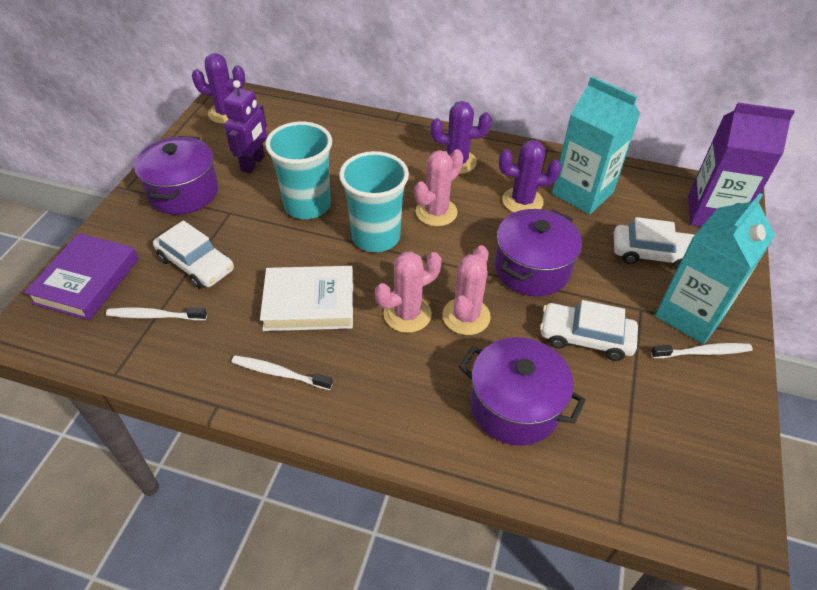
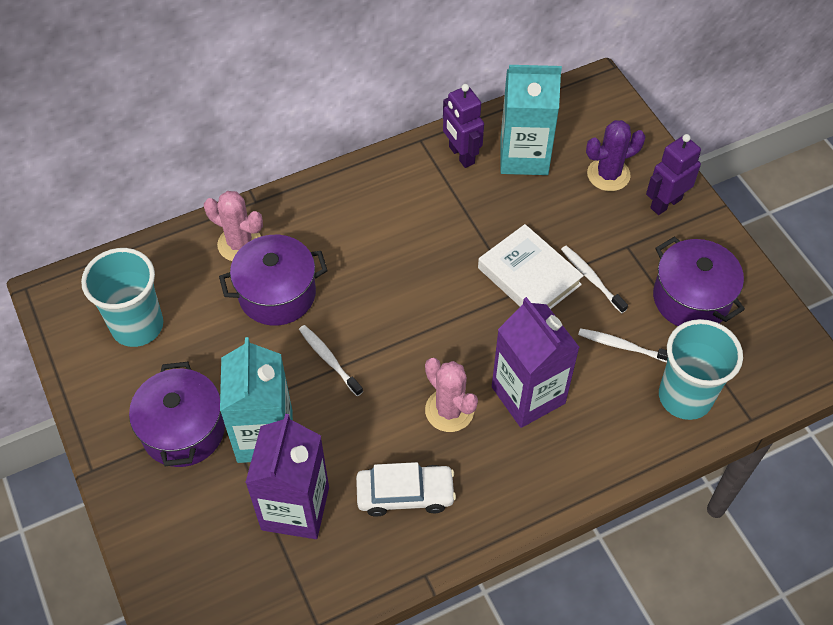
pink cactus: 3 -> 2
purple book: 1 -> 0
purple cactus: 3 -> 1
purple carton: 1 -> 2
purple robot: 1 -> 2
white car: 3 -> 1

